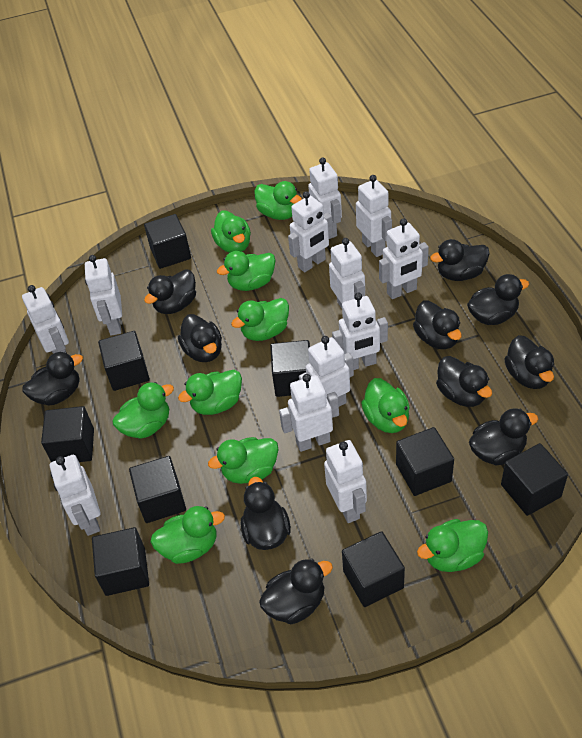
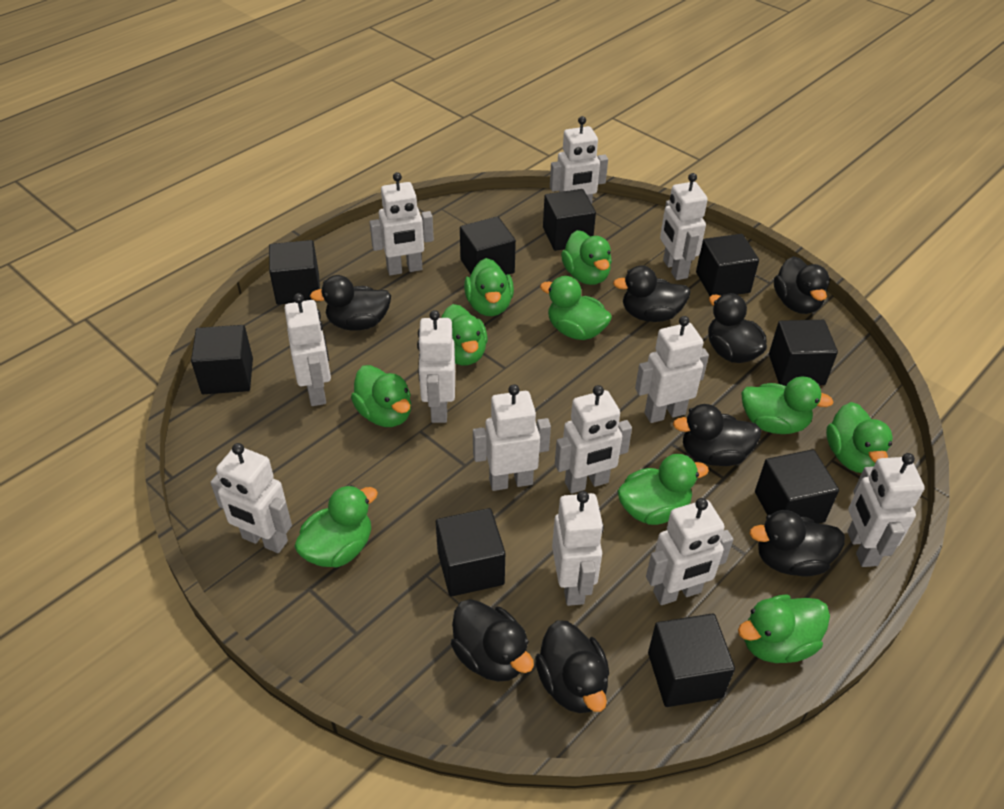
black duck: 11 -> 8

